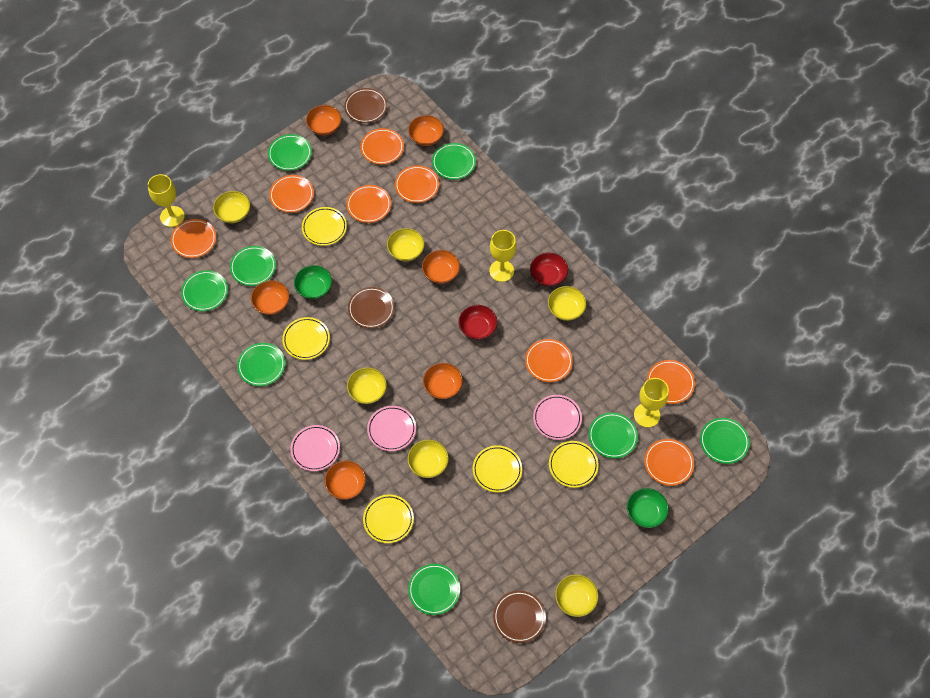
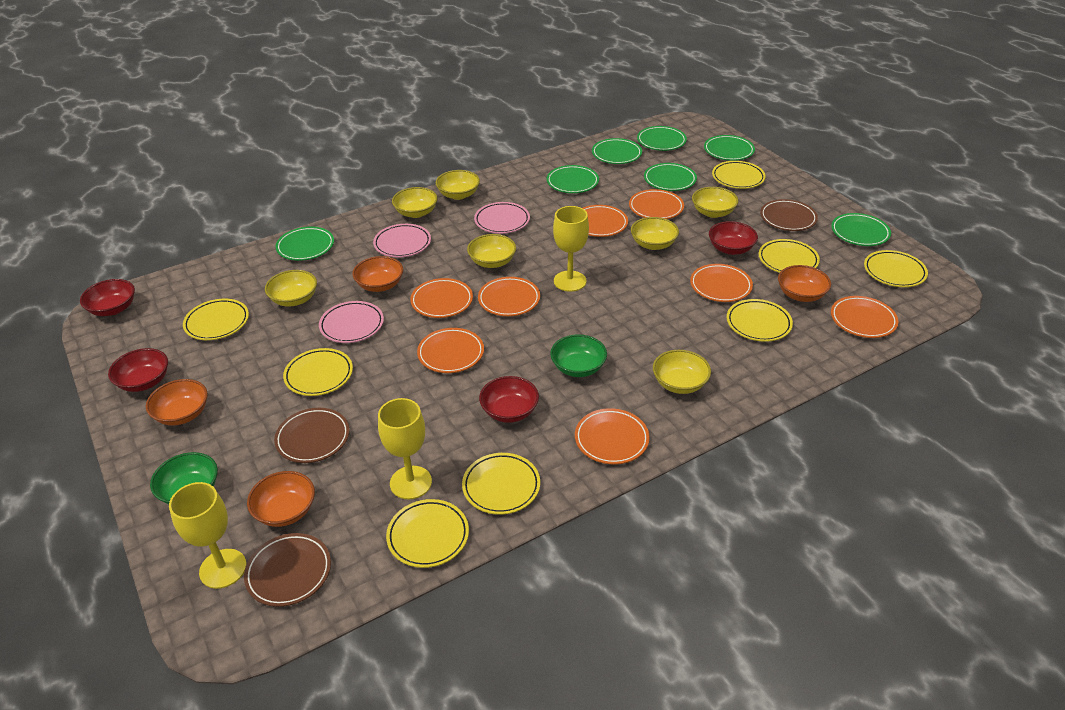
green plate: 8 -> 7
orange bowl: 6 -> 4
red bowl: 2 -> 4
yellow bowl: 6 -> 7
yellow plate: 5 -> 8

